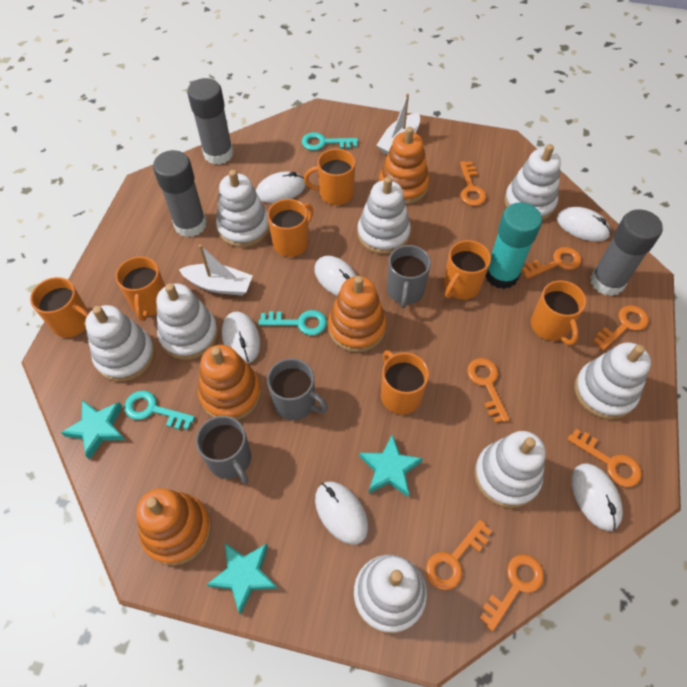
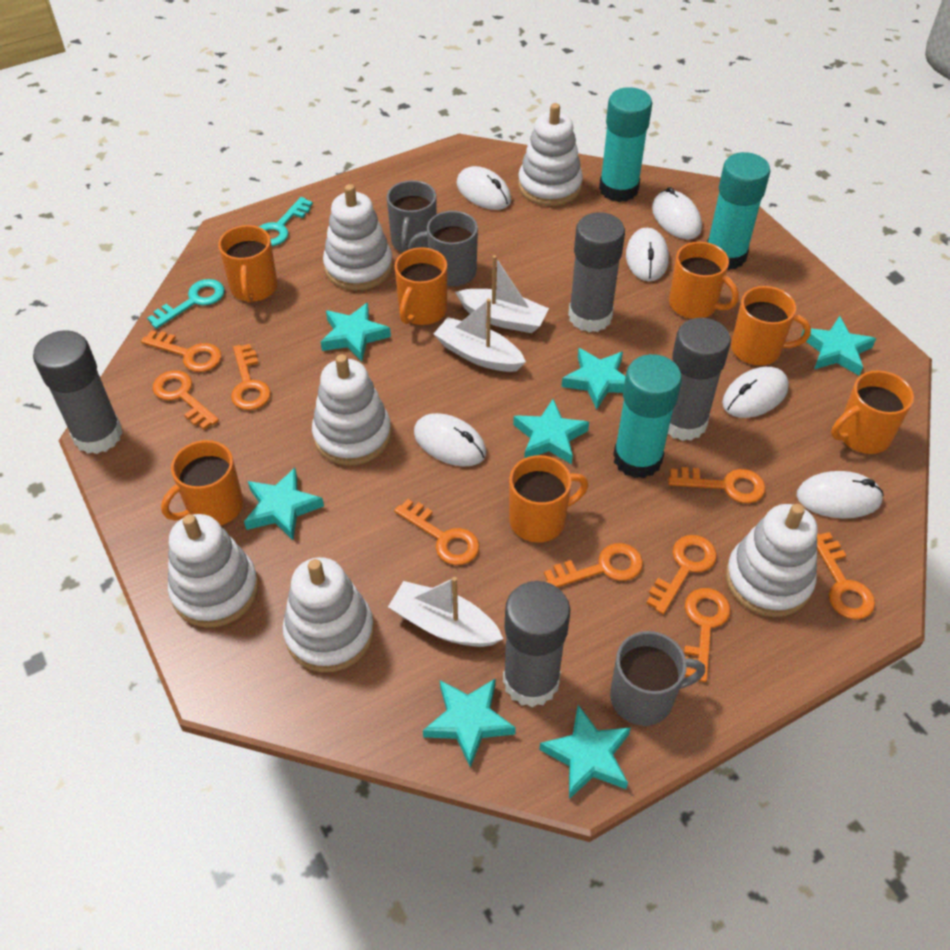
grey glue stick: 3 -> 4
orange key: 7 -> 9
orange stacking toy: 4 -> 0
turquoise glue stick: 1 -> 3
turquoise key: 3 -> 2
turquoise star: 3 -> 7
white boat: 2 -> 3
white stacking toy: 8 -> 6

